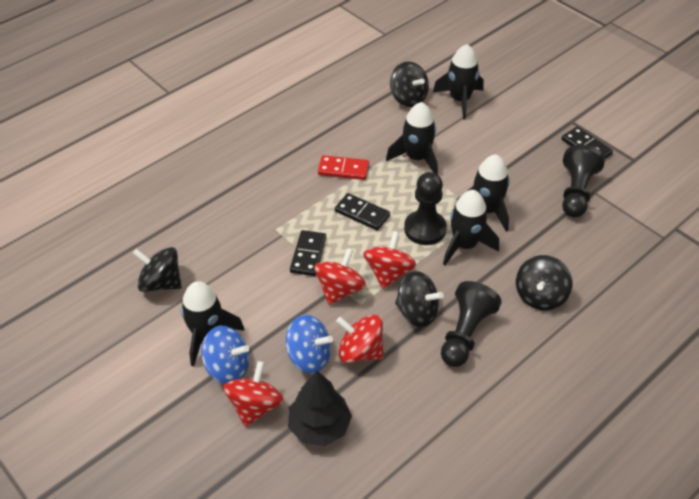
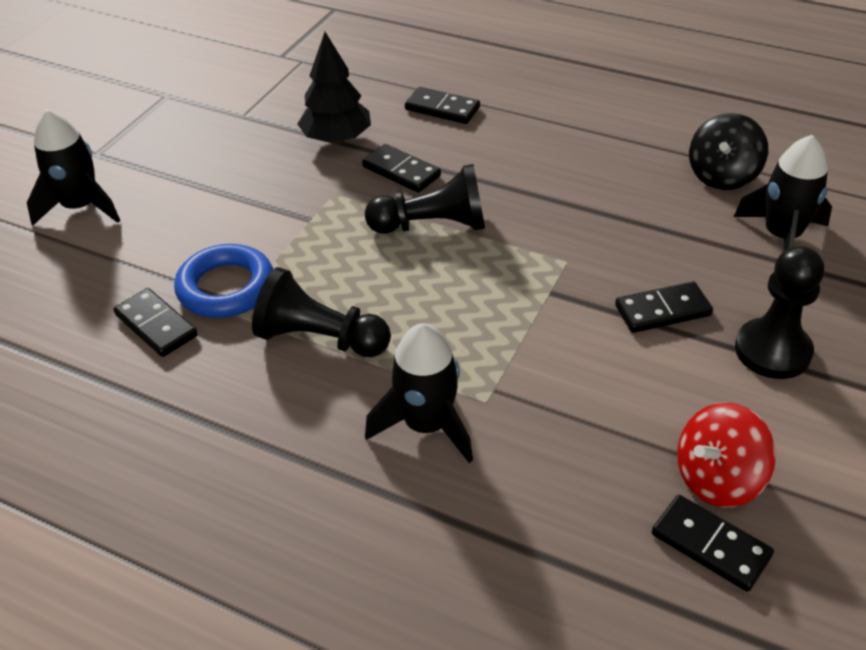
black domino: 3 -> 5
black rocket: 5 -> 3
black spinning top: 4 -> 1
blue ring: 0 -> 1
blue spinning top: 2 -> 0
red domino: 1 -> 0
red spinning top: 4 -> 1

